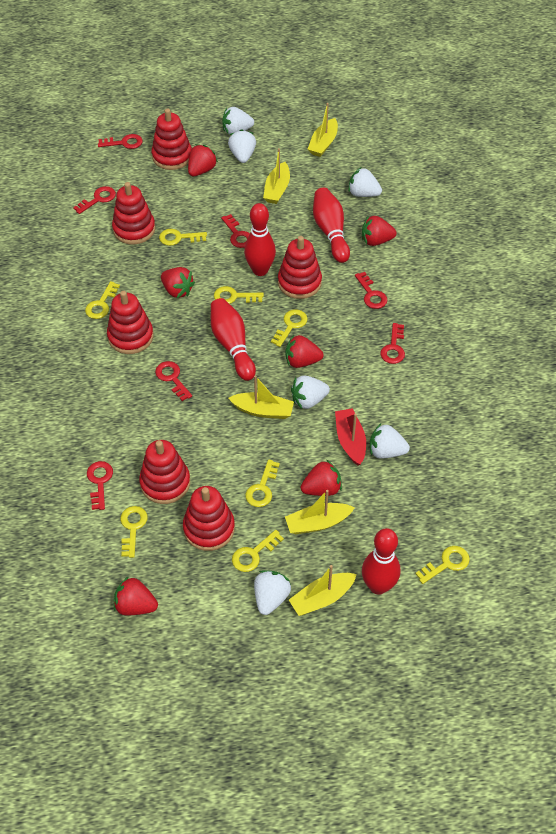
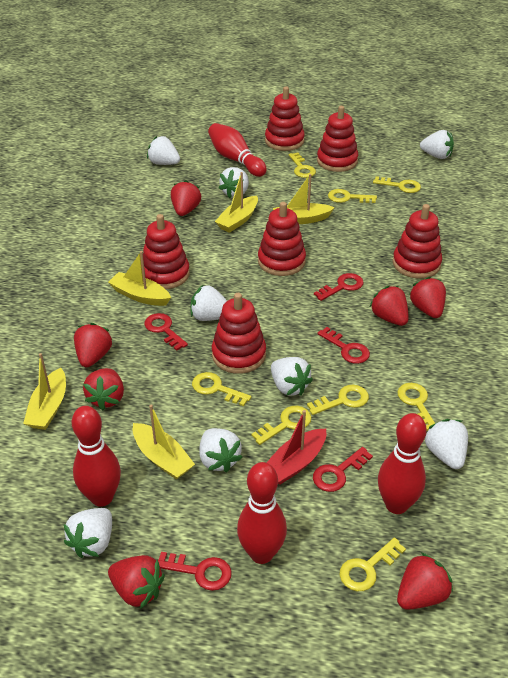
red key: 7 -> 5
red strawberry: 6 -> 7
white strawberry: 6 -> 8

